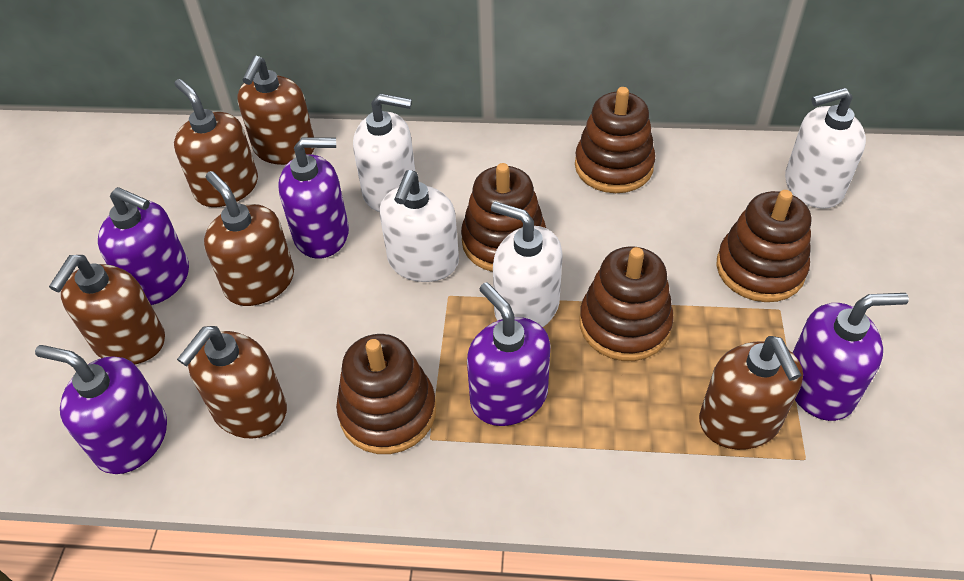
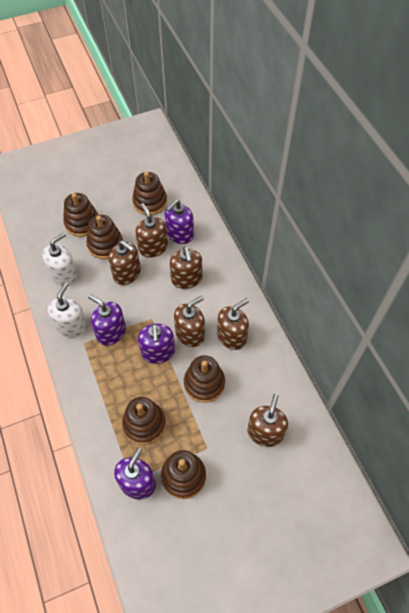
brown stacking toy: 5 -> 6
purple soap dispenser: 5 -> 4
white soap dispenser: 4 -> 2

